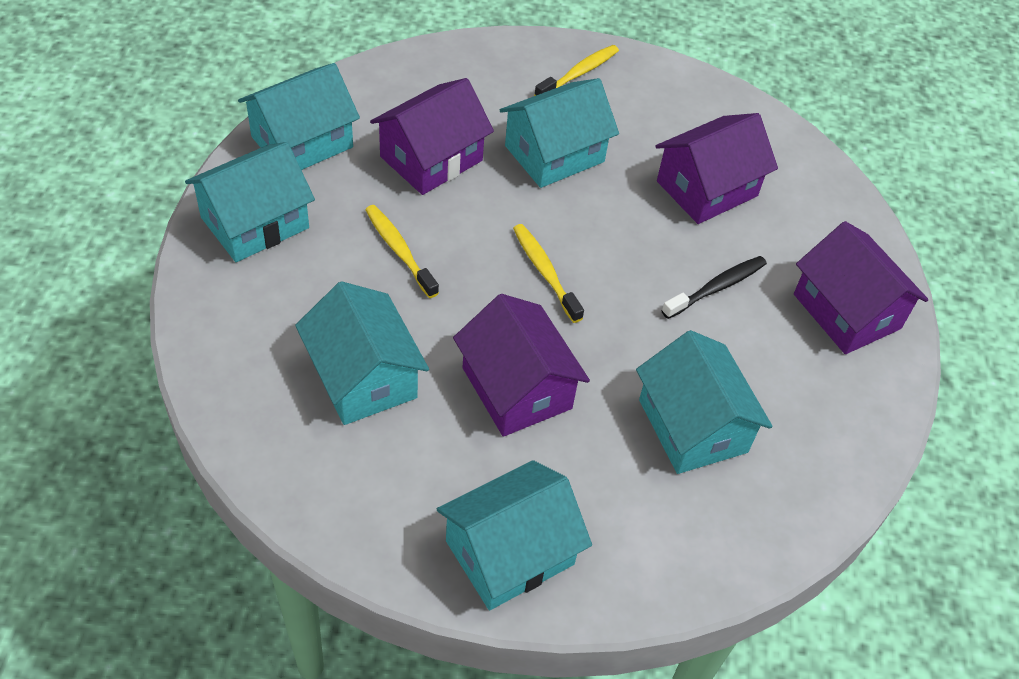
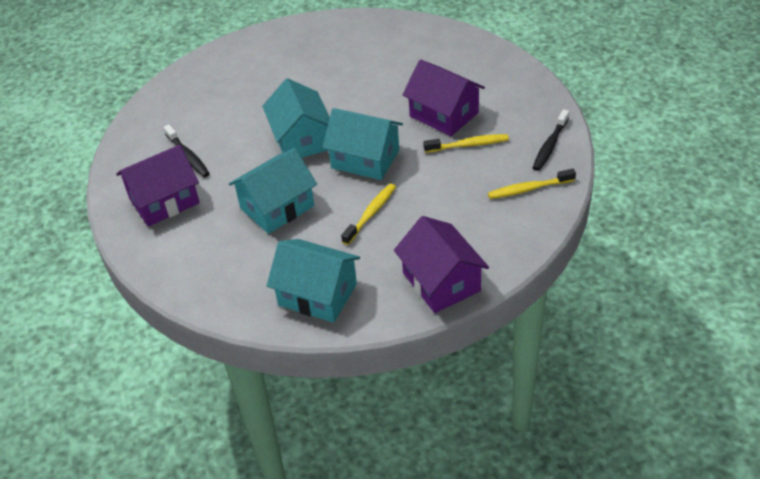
black toothbrush: 1 -> 2
purple house: 4 -> 3
turquoise house: 6 -> 4

